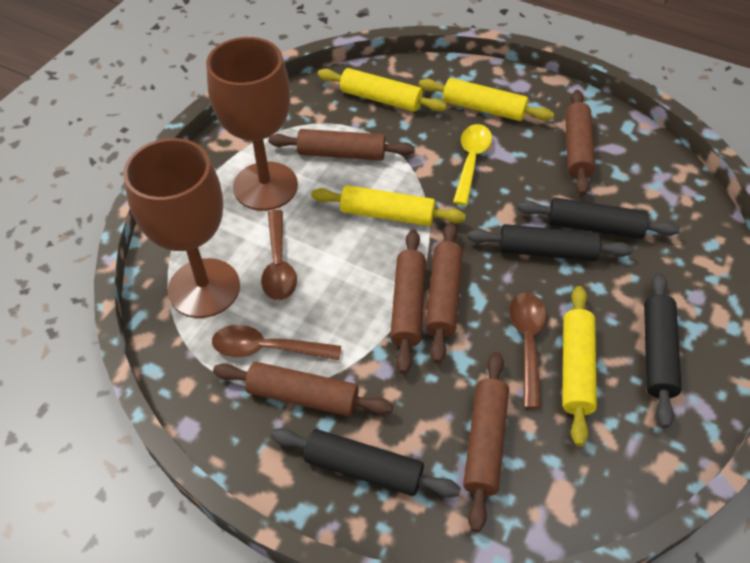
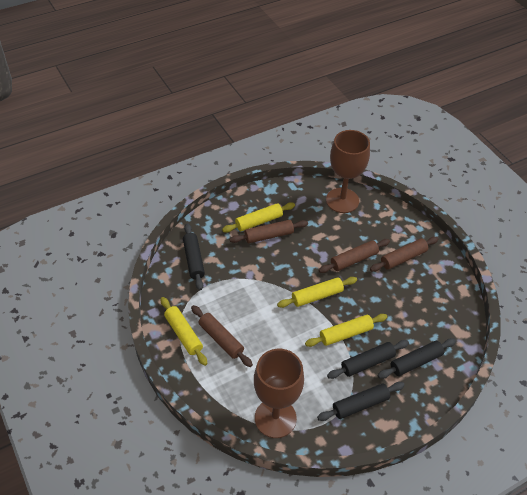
brown rolling pin: 6 -> 4
brown spoon: 3 -> 0
yellow spoon: 1 -> 0

